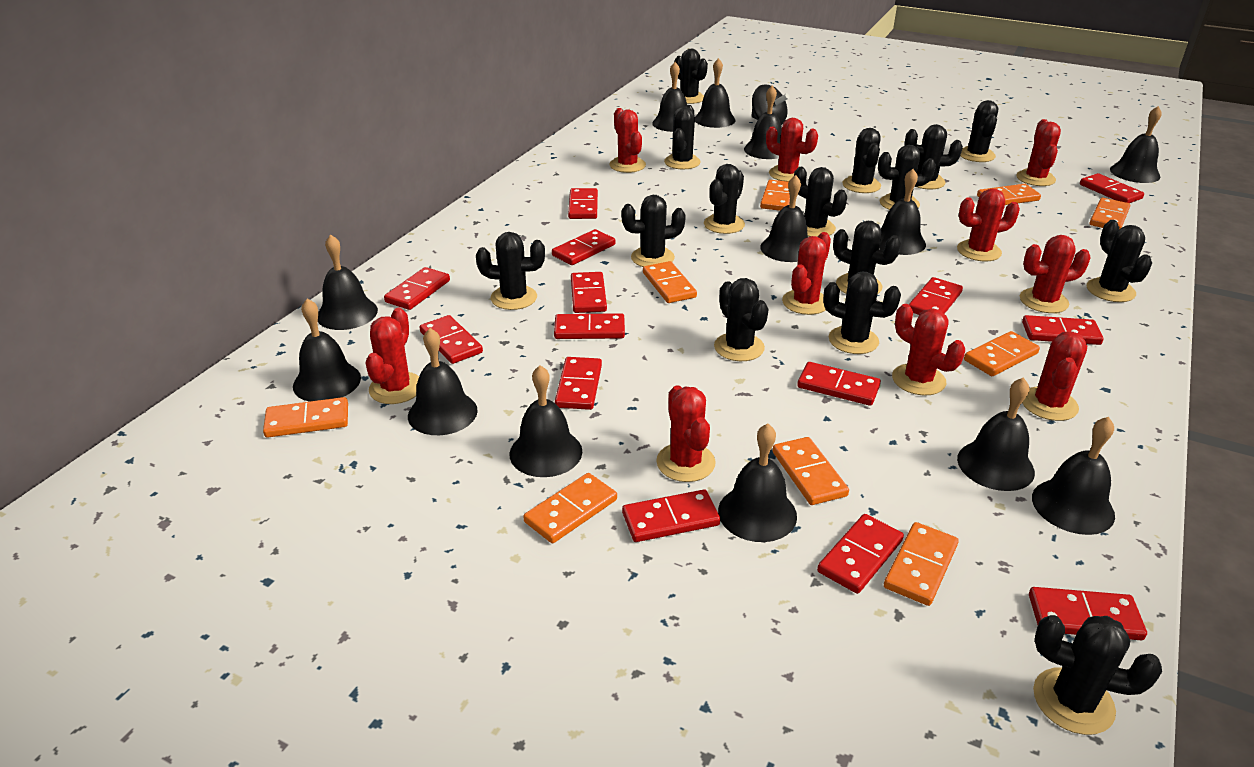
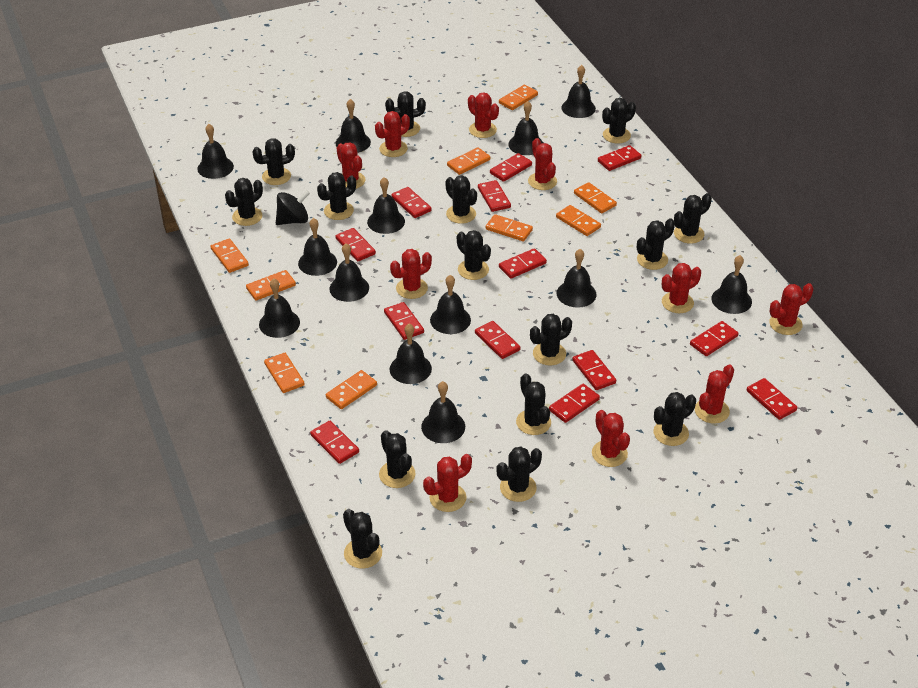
red domino: 14 -> 13

